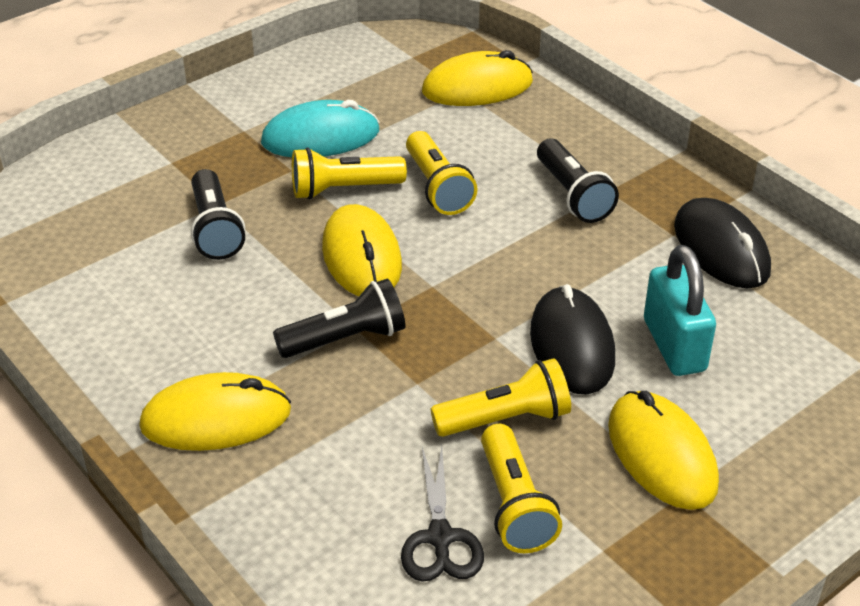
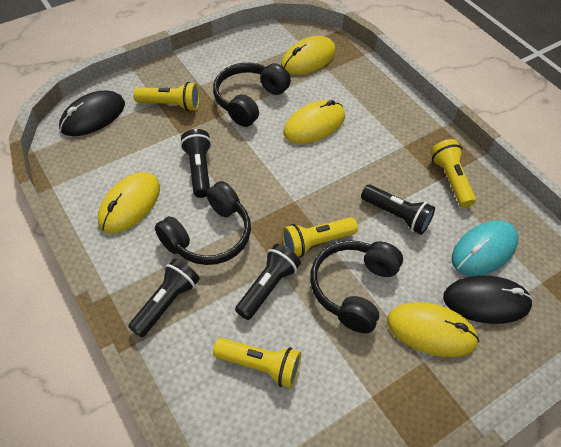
black flashlight: 3 -> 4
black headphones: 0 -> 3
black scissors: 1 -> 0
turquoise padlock: 1 -> 0

